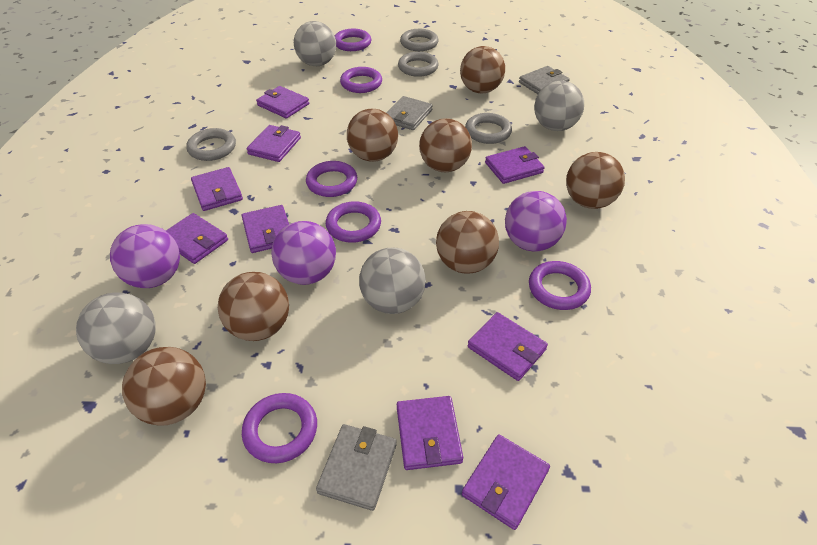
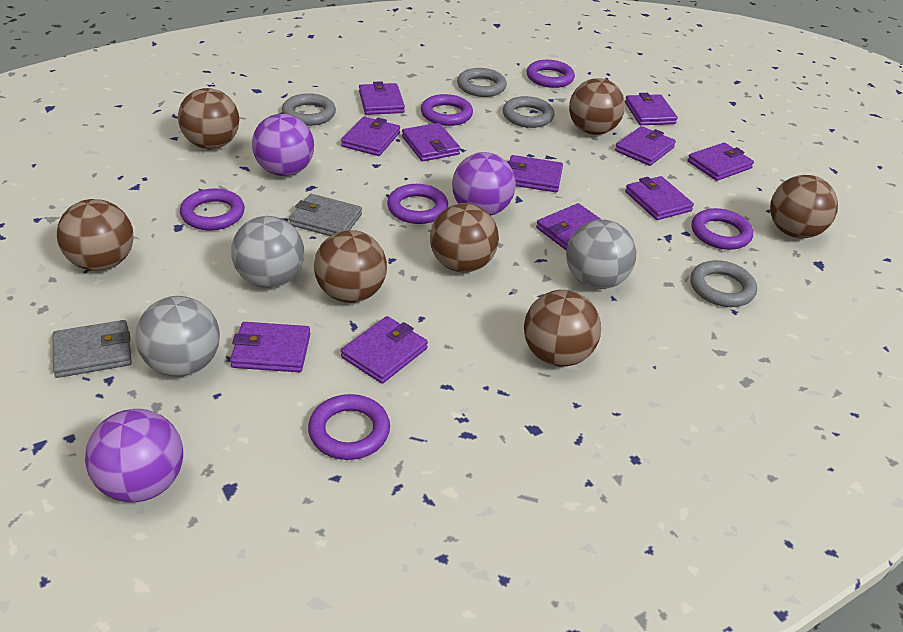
grey ball: 4 -> 3
grey wallet: 3 -> 2
purple wallet: 9 -> 11

